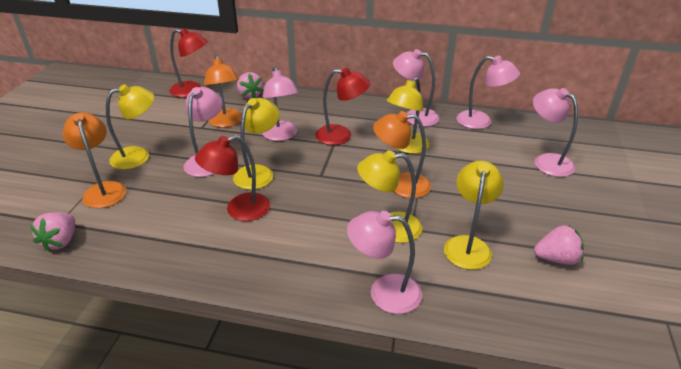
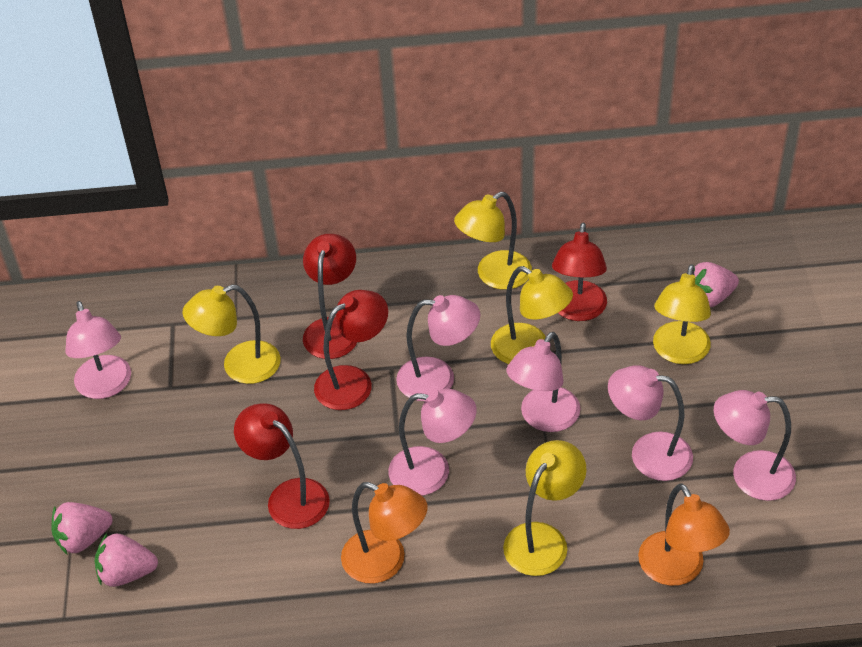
orange lamp: 3 -> 2
red lamp: 3 -> 4

